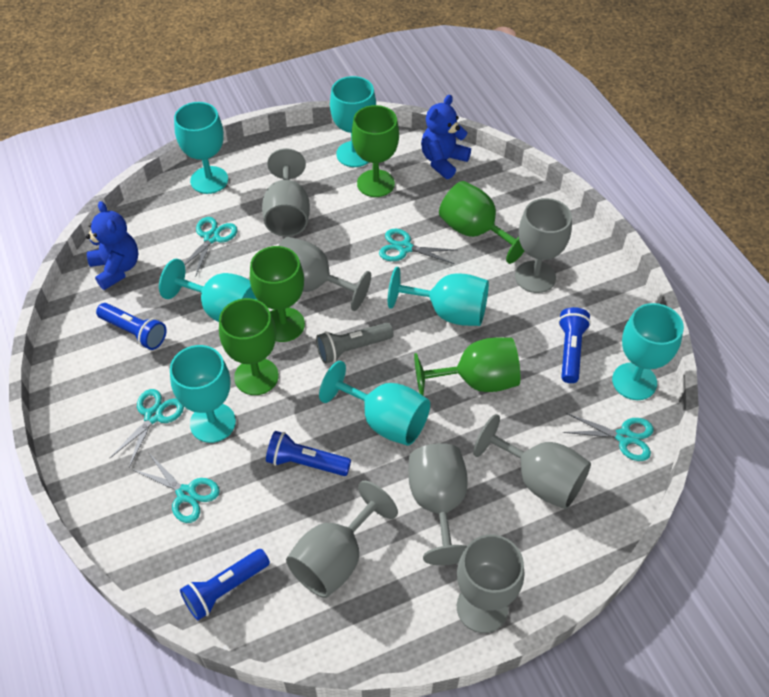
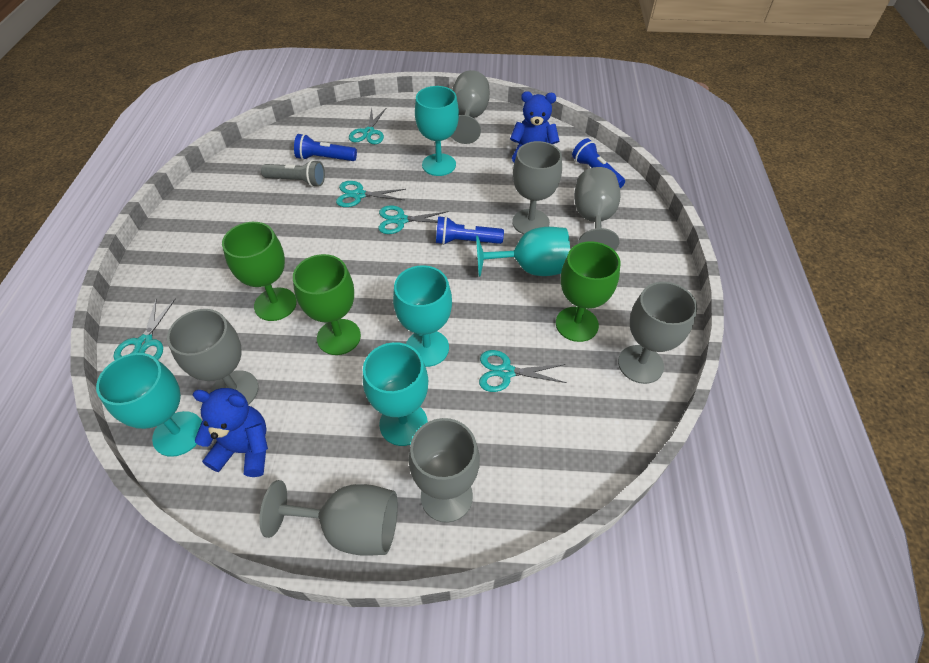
blue flashlight: 4 -> 3
green goblet: 5 -> 3
turquoise goblet: 7 -> 5

